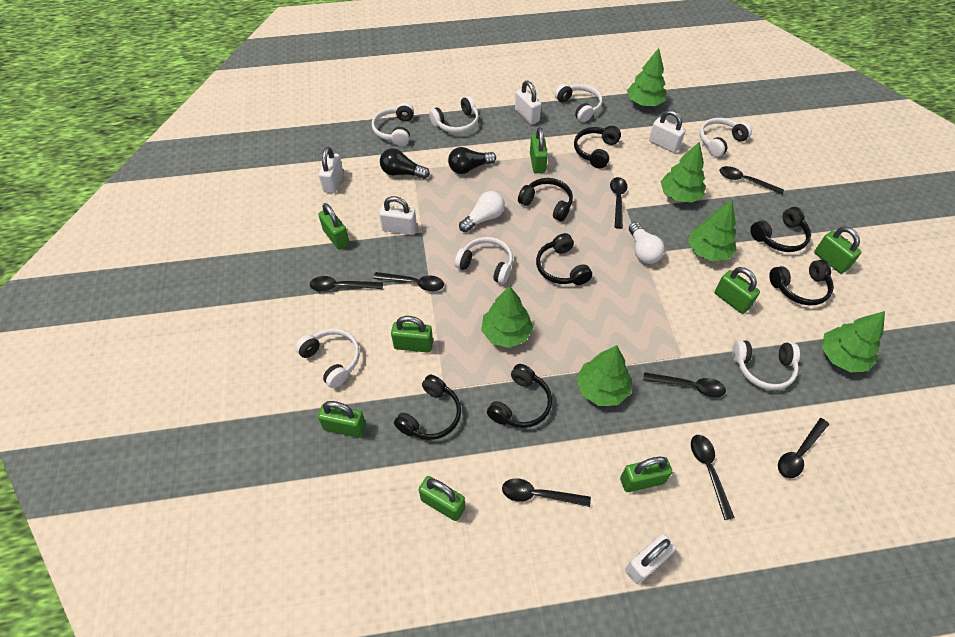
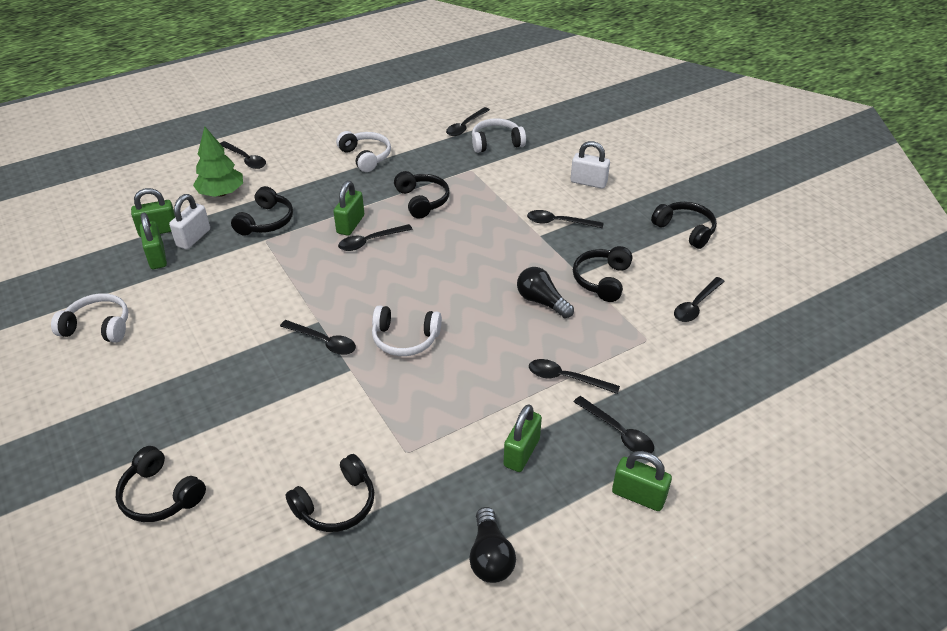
black headphones: 7 -> 6
green padlock: 8 -> 5
green tree: 6 -> 1
white headphones: 7 -> 4
white light bulb: 2 -> 0
white padlock: 5 -> 2

